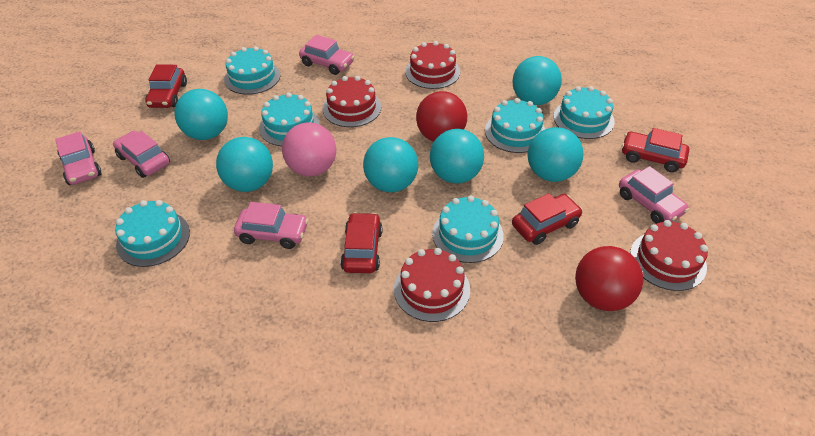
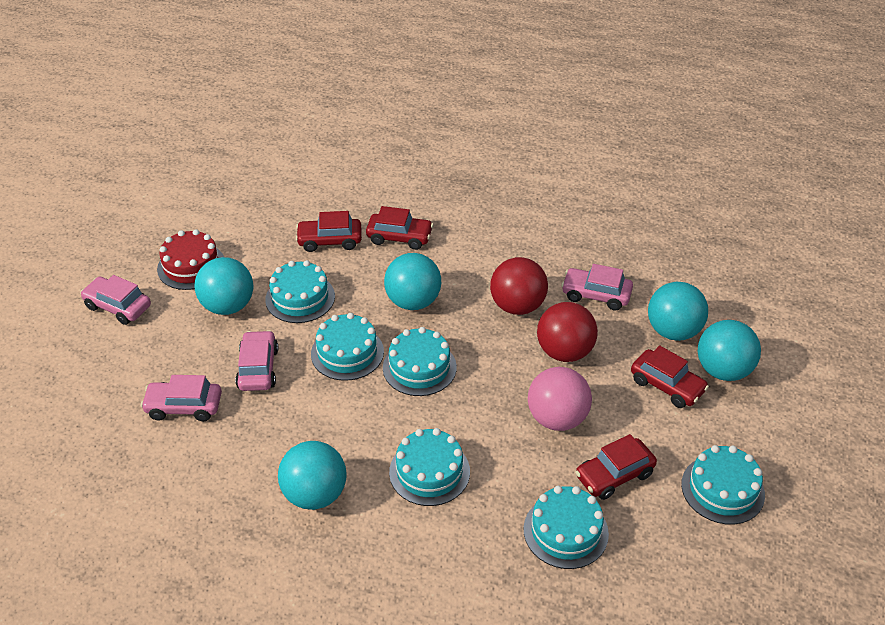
pink car: 5 -> 4
red cake: 4 -> 1
turquoise ball: 6 -> 5

